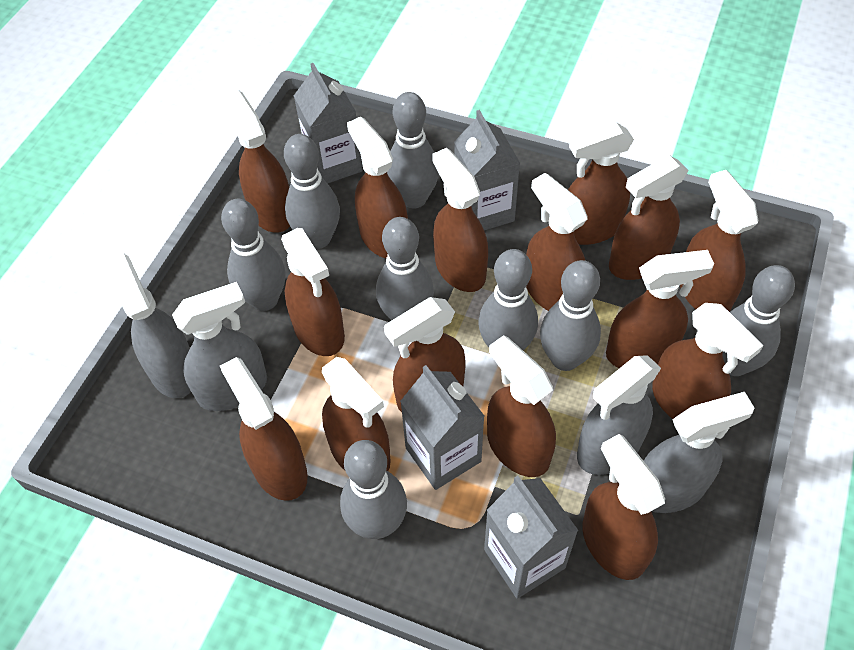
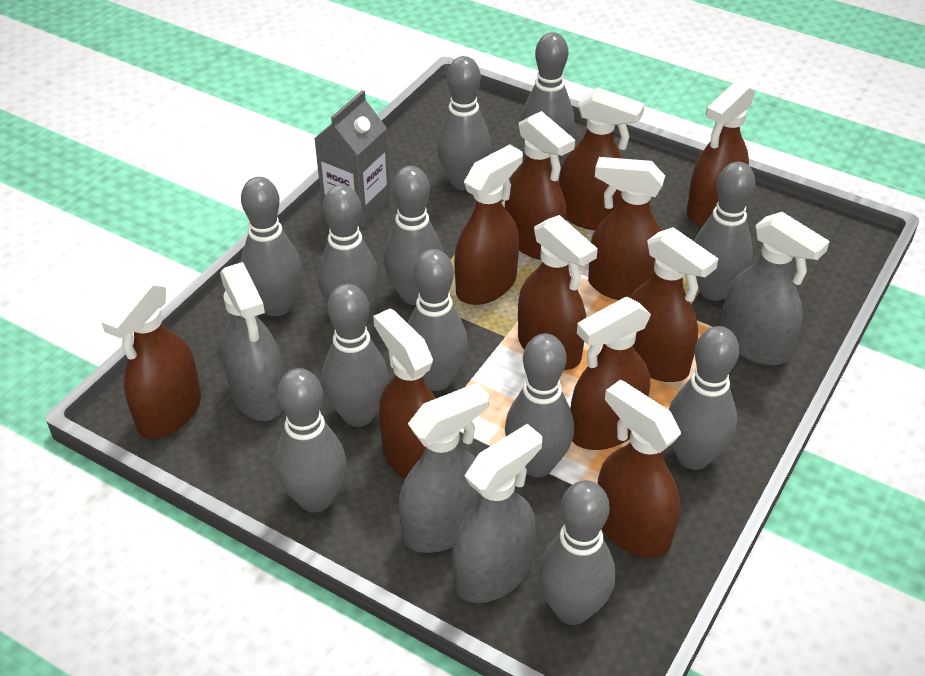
brown spray bottle: 15 -> 11
grey bowling pin: 8 -> 12
grey carton: 4 -> 1

